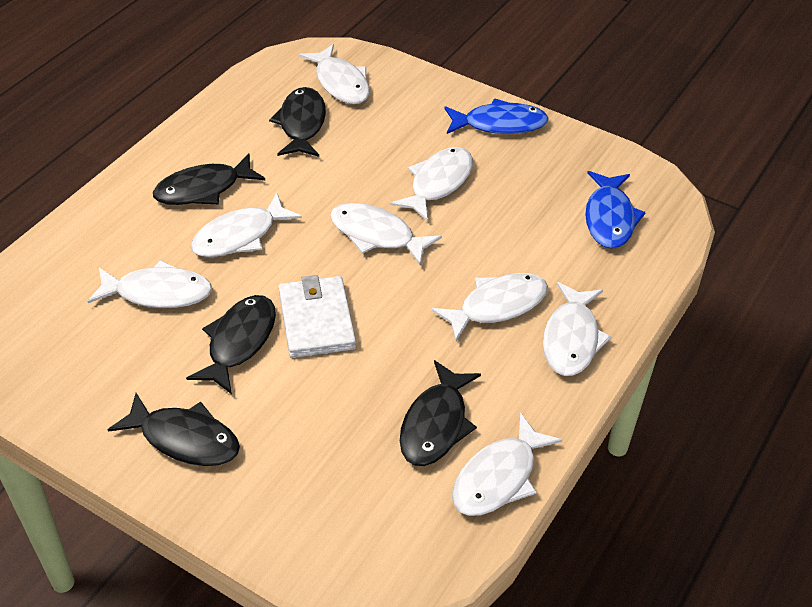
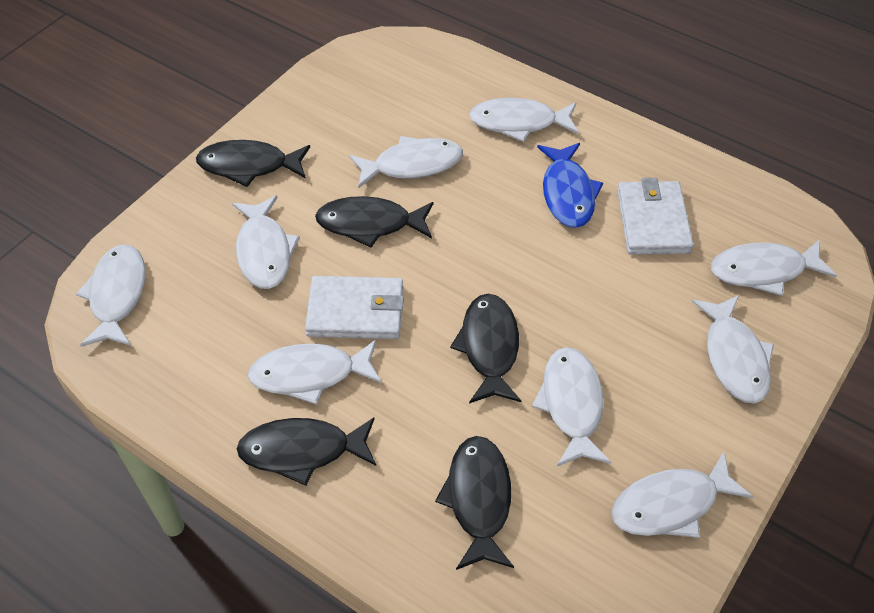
blue fish: 2 -> 1
white fish: 8 -> 9
white wallet: 1 -> 2

